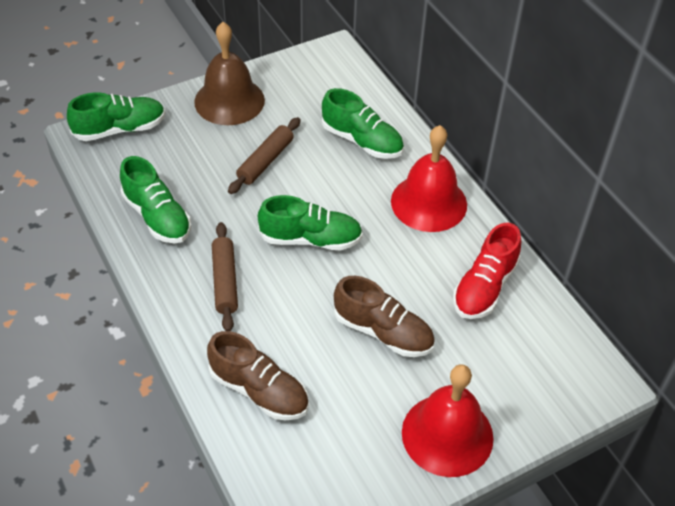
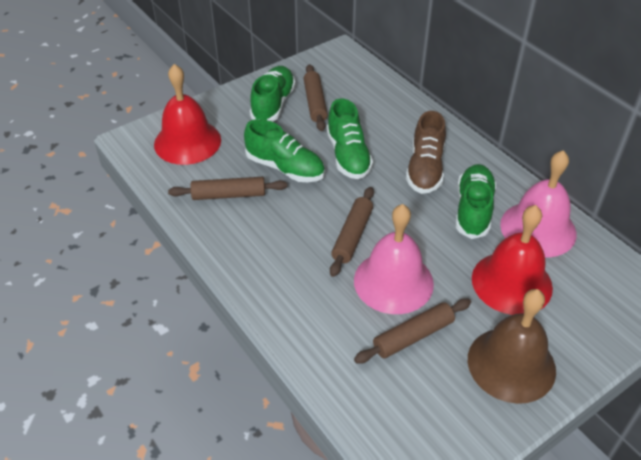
brown rolling pin: 2 -> 4
brown shoe: 2 -> 1
pink bell: 0 -> 2
red shoe: 1 -> 0

